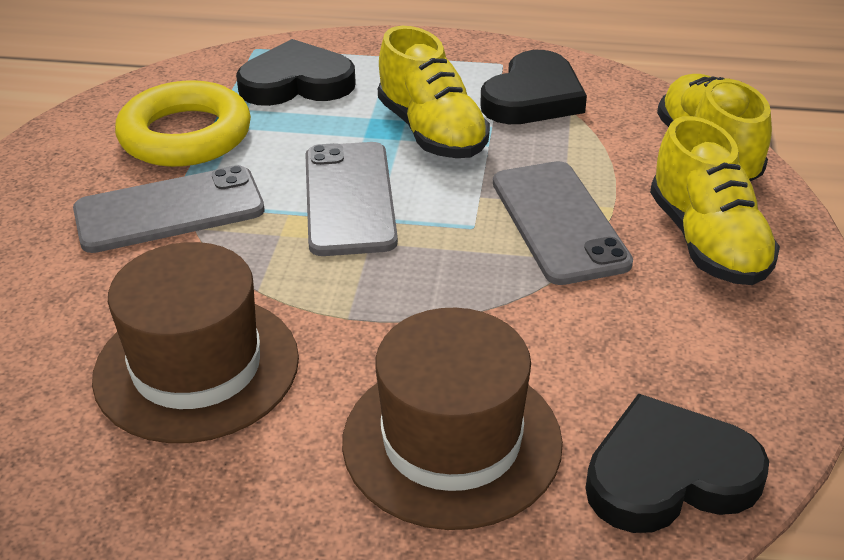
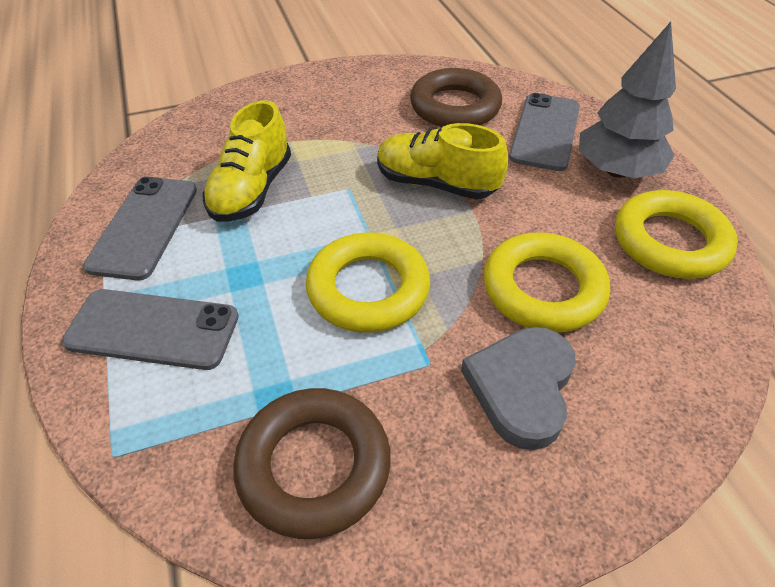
black heart: 3 -> 0
brown hat: 2 -> 0
brown ring: 0 -> 2
grey heart: 0 -> 1
grey tree: 0 -> 1
yellow ring: 1 -> 3
yellow shoe: 3 -> 2

